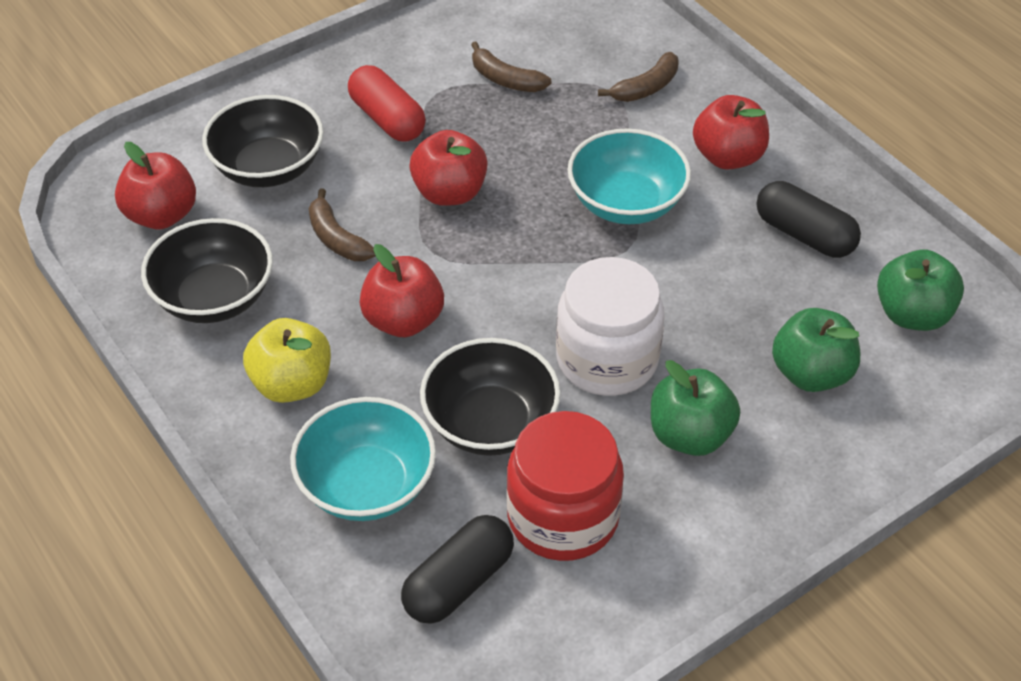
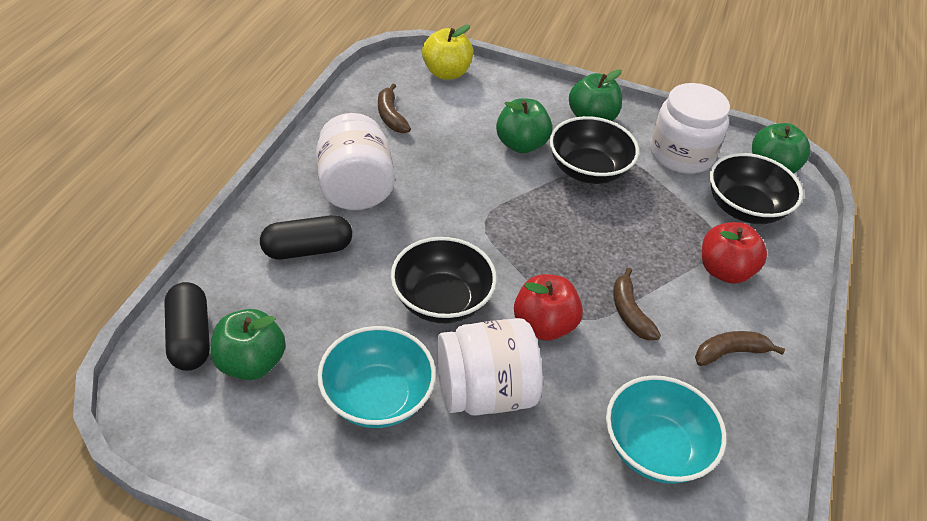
green apple: 3 -> 4
red apple: 4 -> 2
red capsule: 1 -> 0
red jar: 1 -> 0
white jar: 1 -> 3

